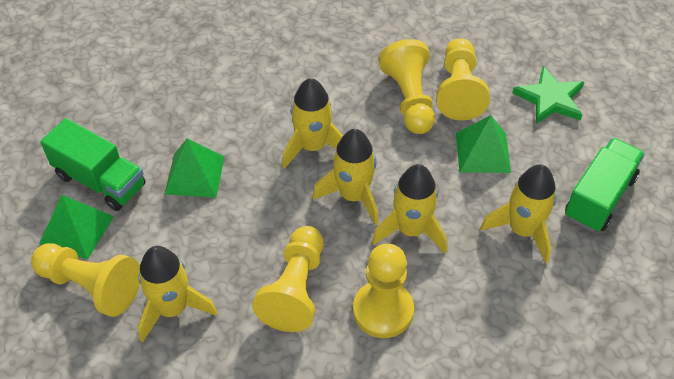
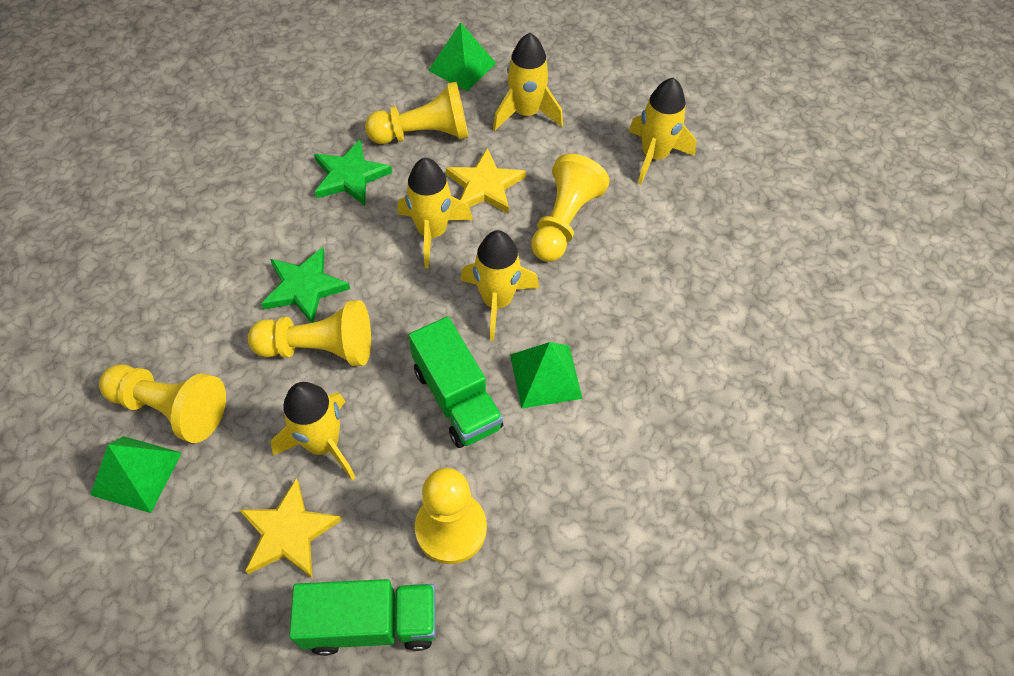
green star: 1 -> 2
yellow star: 0 -> 2

